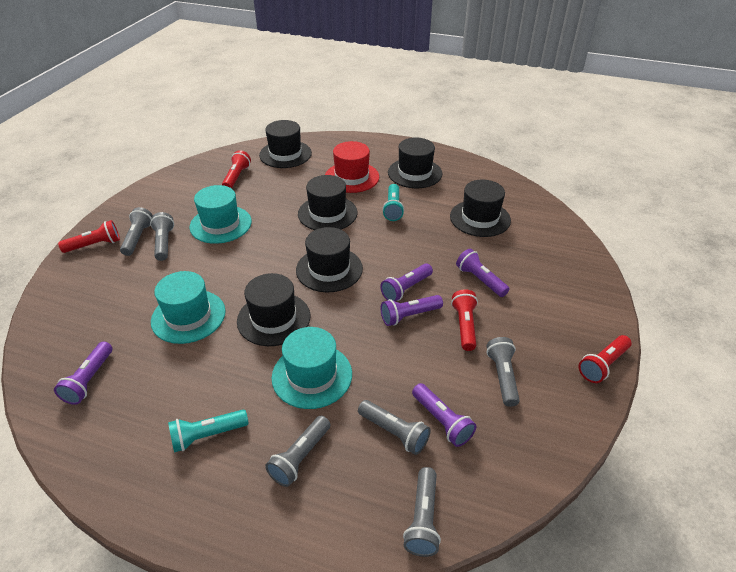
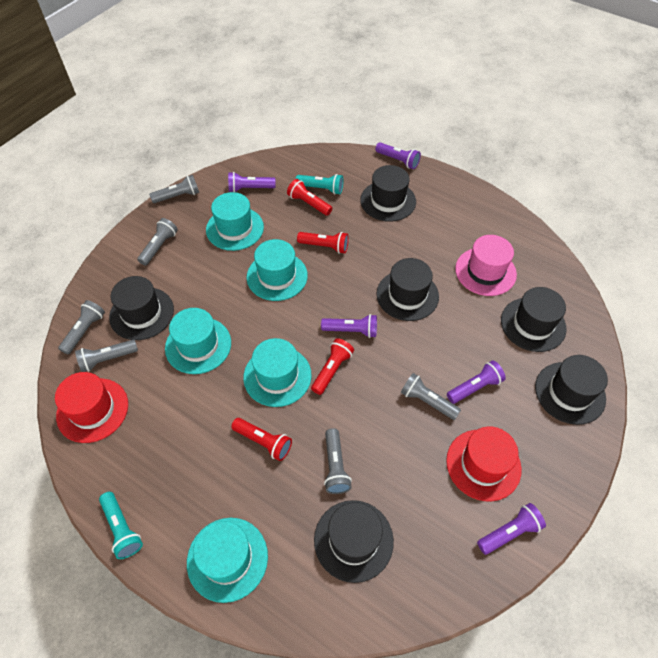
pink hat: 0 -> 1
red hat: 1 -> 2
turquoise hat: 3 -> 5

